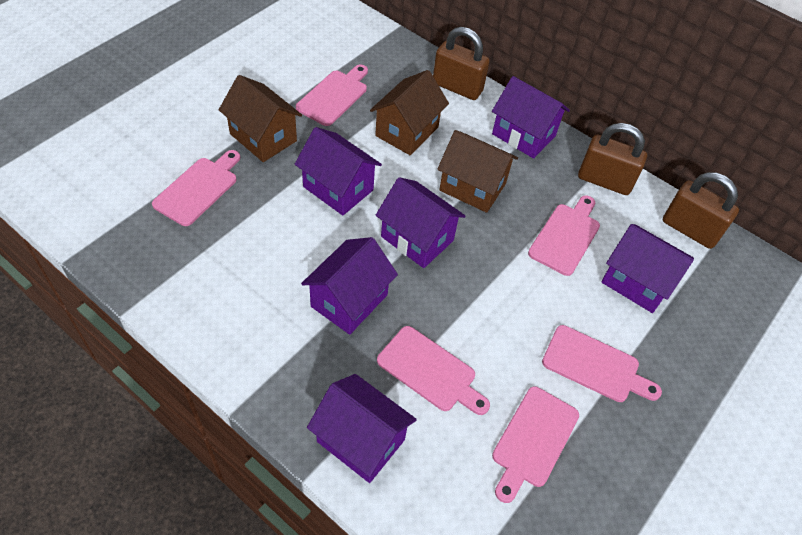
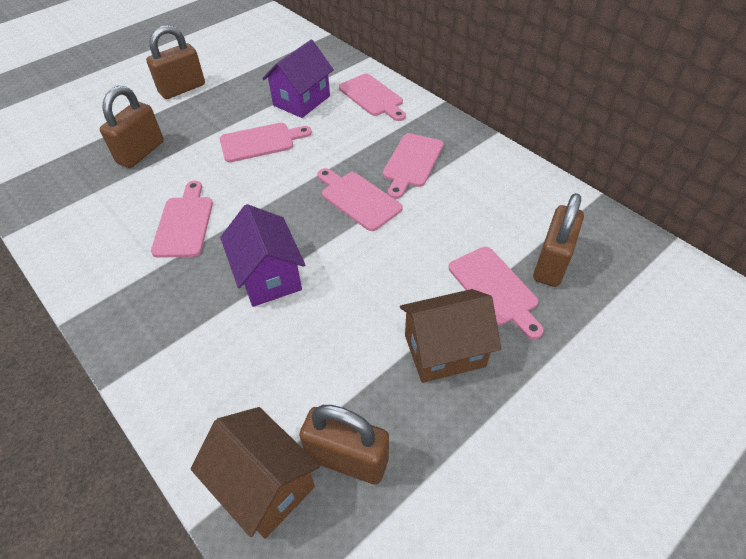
brown house: 3 -> 2
brown padlock: 3 -> 4
purple house: 6 -> 2

